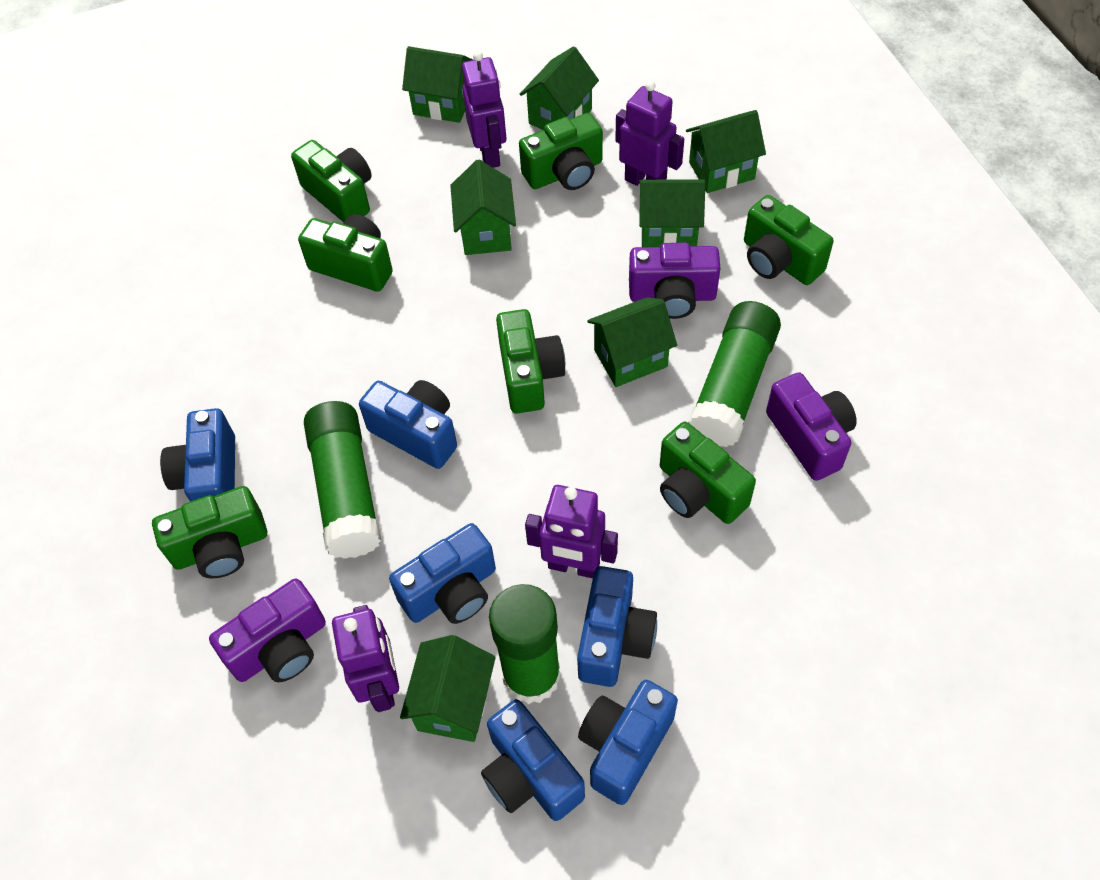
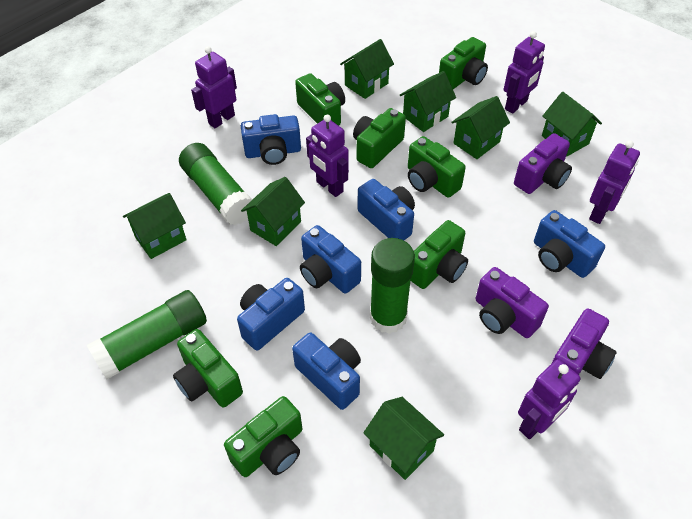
purple robot: 4 -> 5

